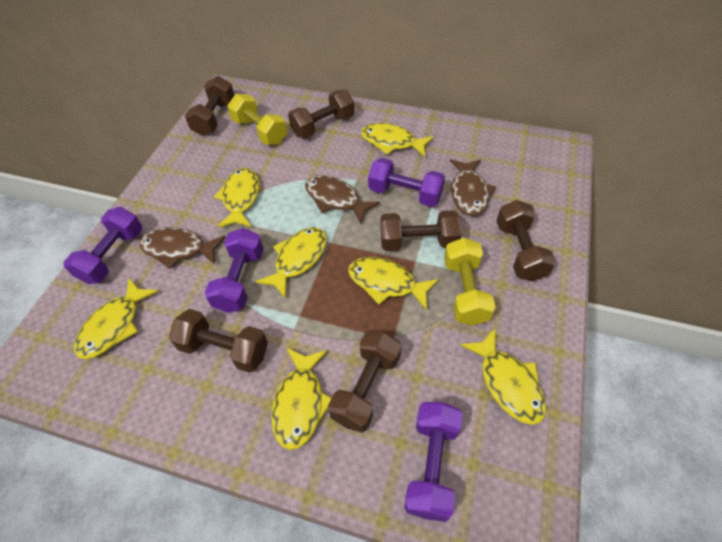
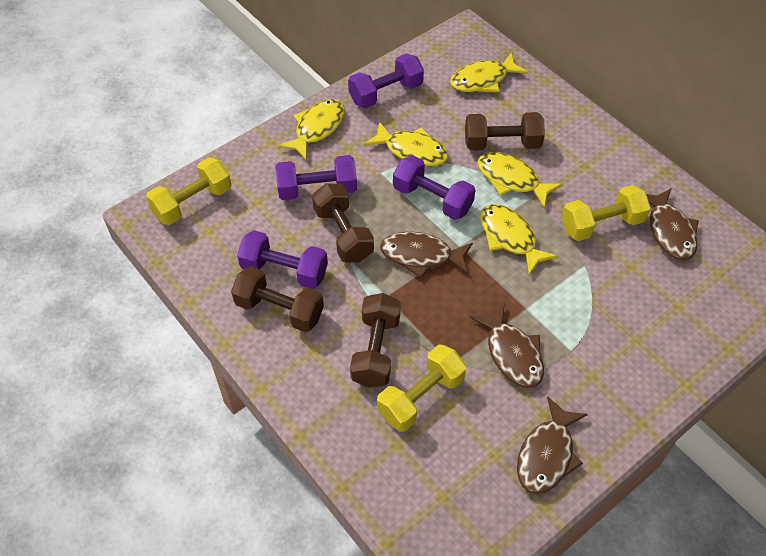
brown dumbbell: 6 -> 4
brown fish: 3 -> 4
yellow dumbbell: 2 -> 3
yellow fish: 7 -> 5

